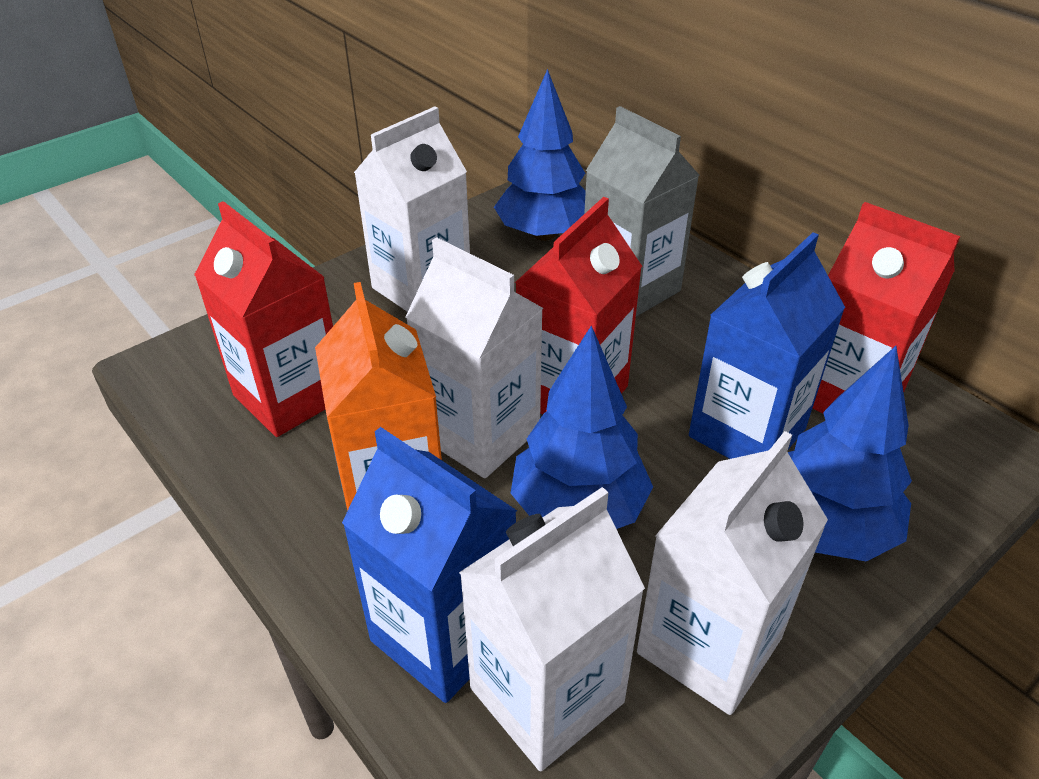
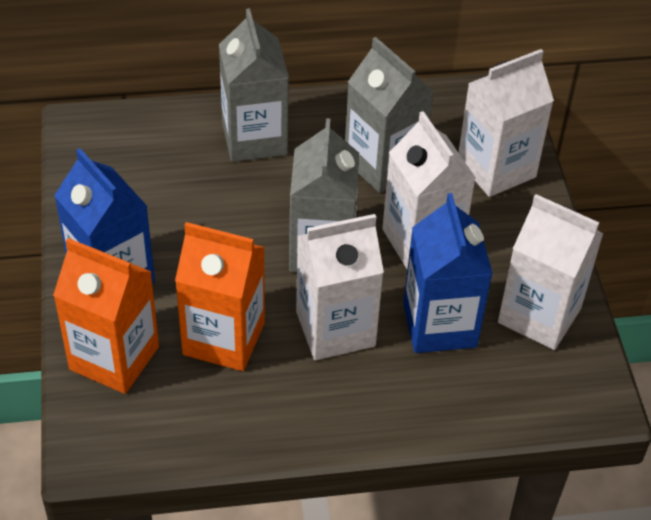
blue tree: 3 -> 0
grey carton: 1 -> 3
orange carton: 1 -> 2
red carton: 3 -> 0

